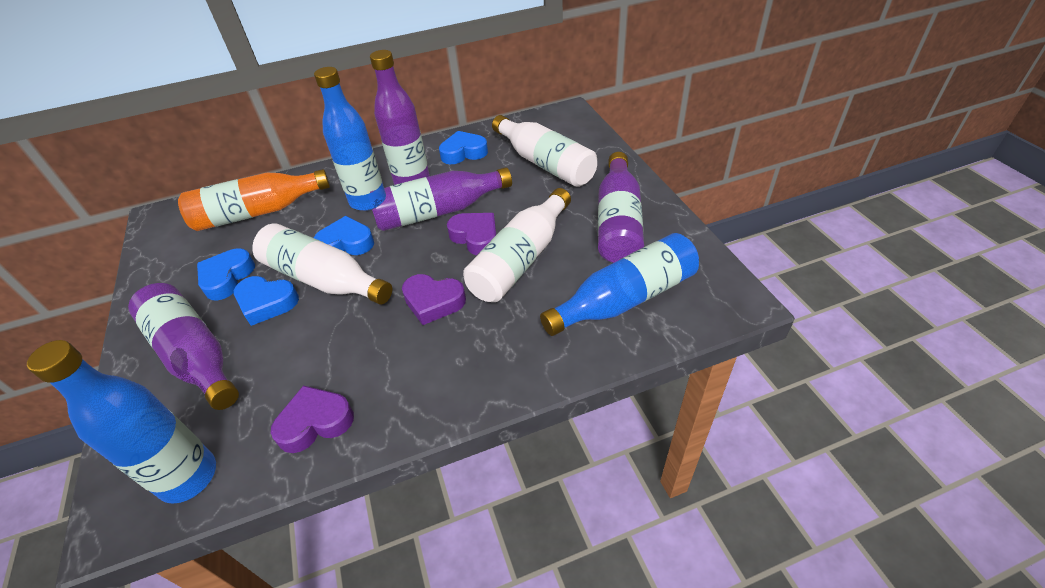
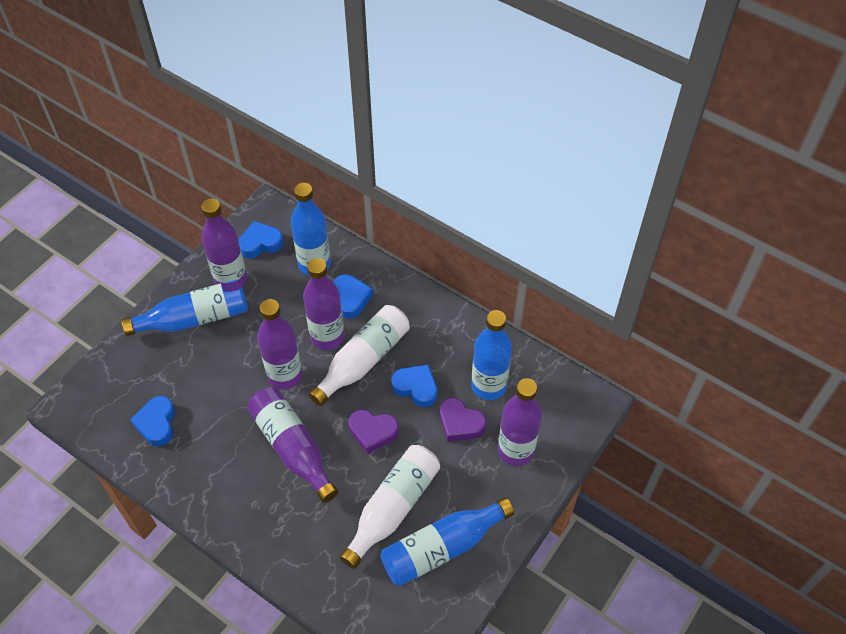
blue bottle: 3 -> 4
orange bottle: 1 -> 0
purple bottle: 4 -> 5
purple heart: 3 -> 2
white bottle: 3 -> 2

